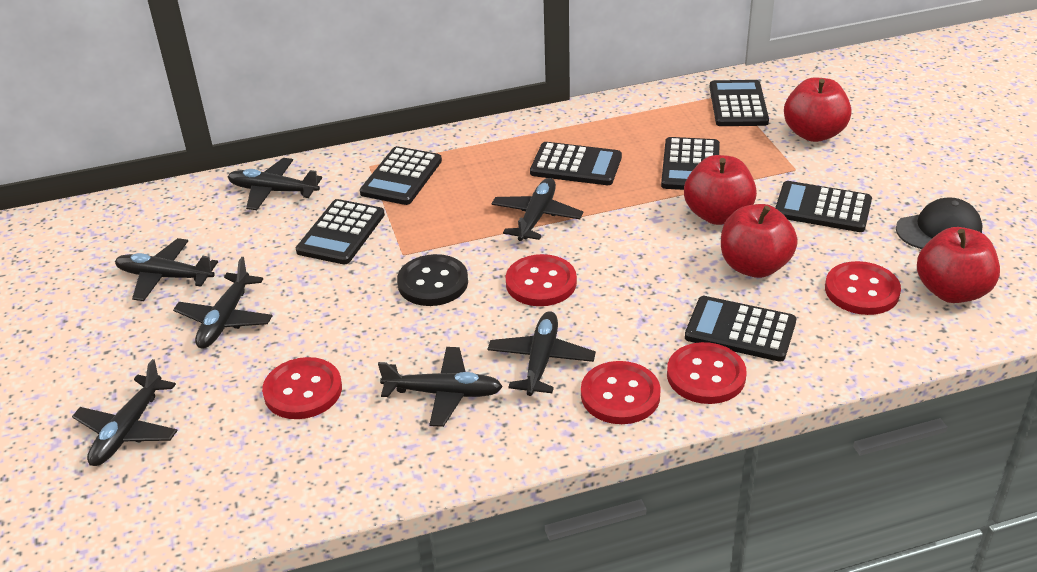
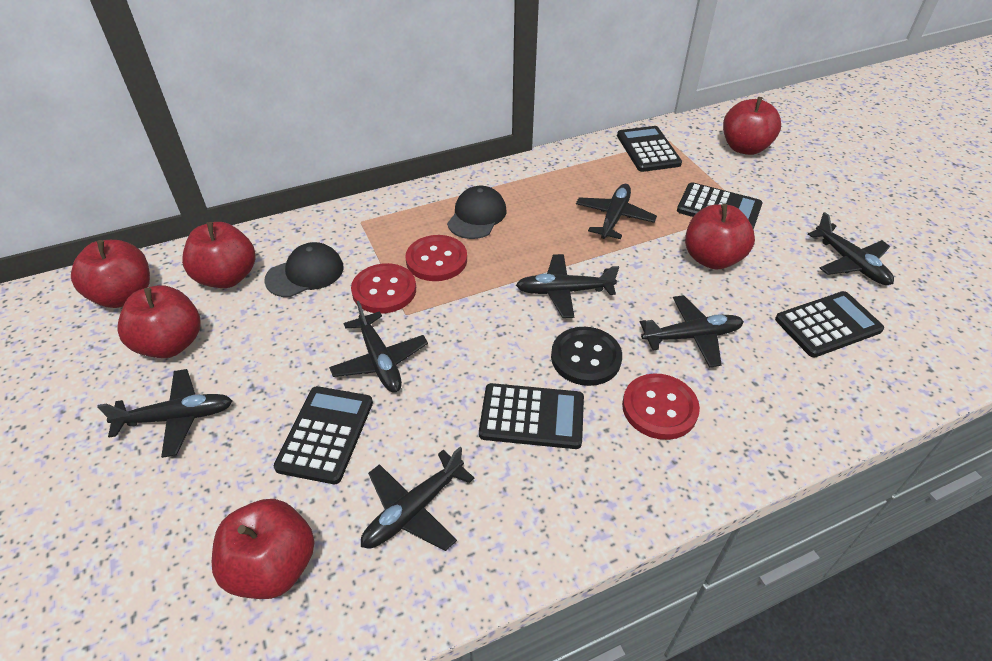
black calculator: 7 -> 5
black cap: 1 -> 2
red apple: 4 -> 6
red button: 5 -> 3

